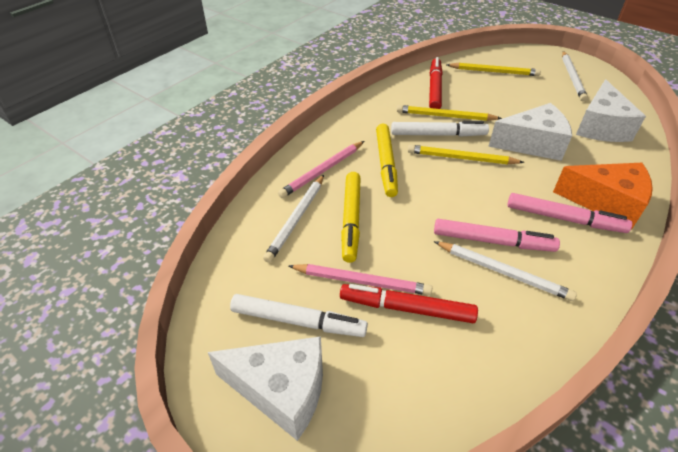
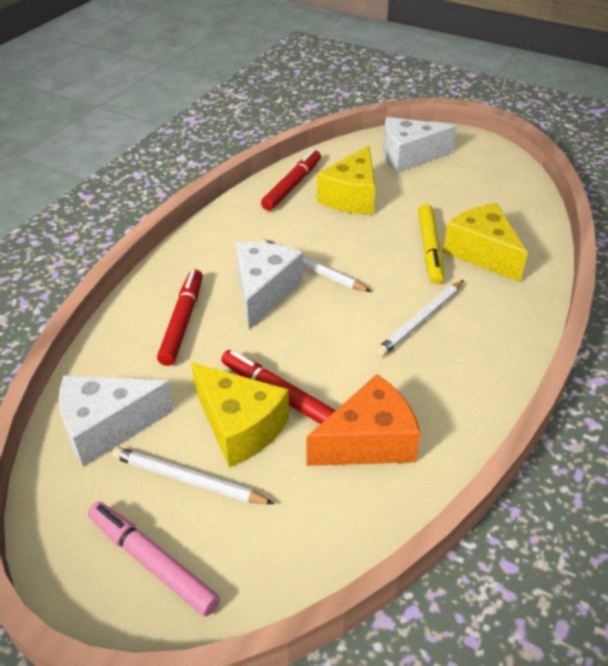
pink marker: 2 -> 1
pink pencil: 2 -> 0
red marker: 2 -> 3
white marker: 2 -> 0
yellow cheese: 0 -> 3
yellow marker: 2 -> 1
yellow pencil: 3 -> 0

